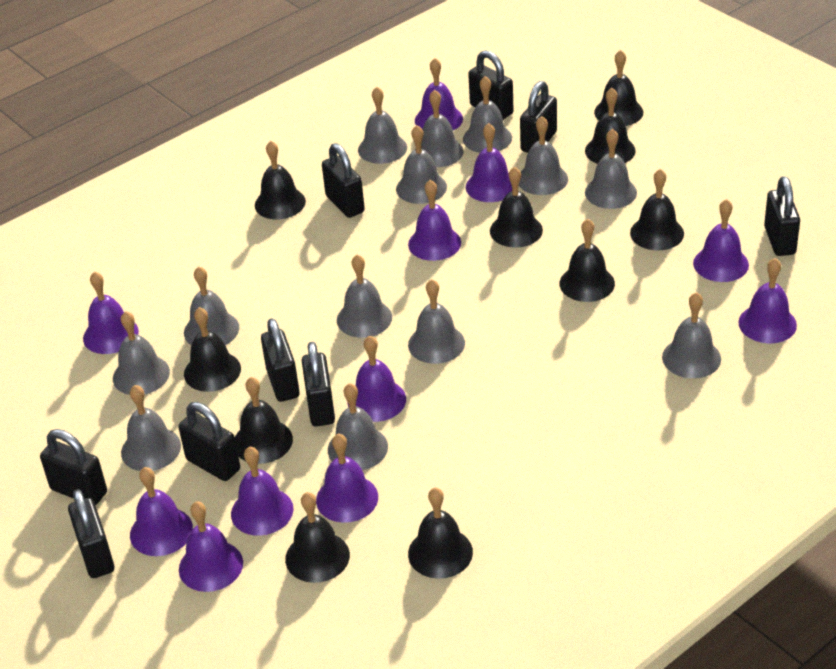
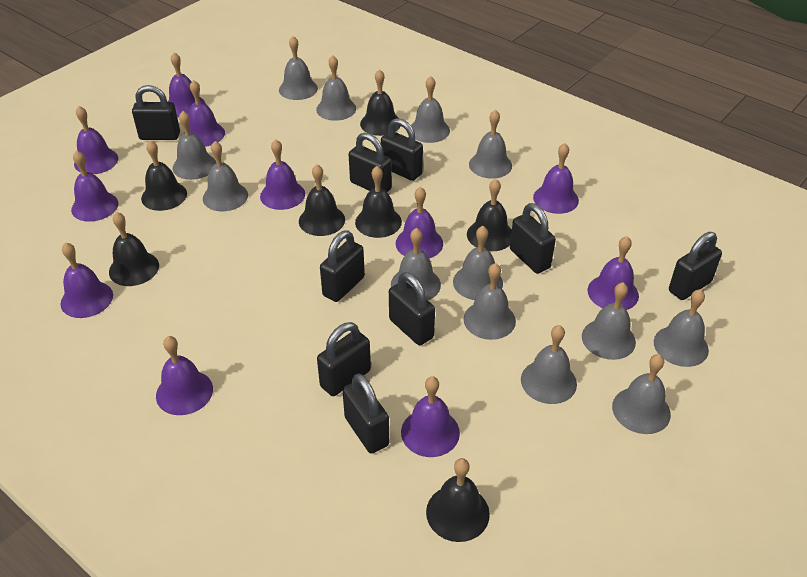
black bell: 10 -> 7

